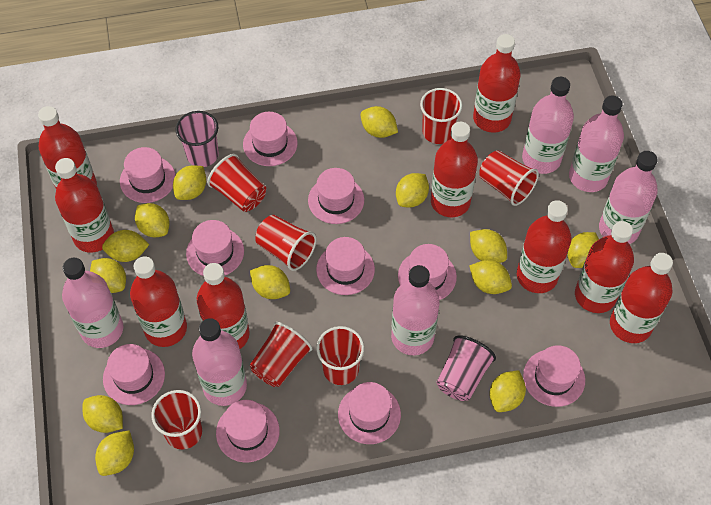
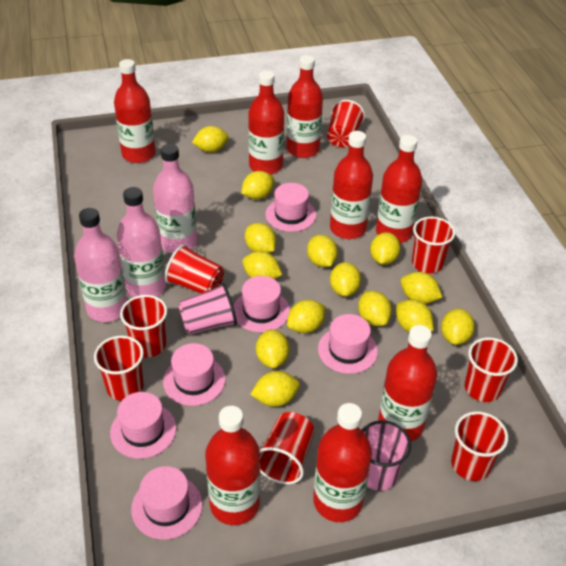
pink bottle: 6 -> 3
pink hat: 10 -> 6
red bottle: 9 -> 8
red cup: 7 -> 8
yellow lemon: 13 -> 14

